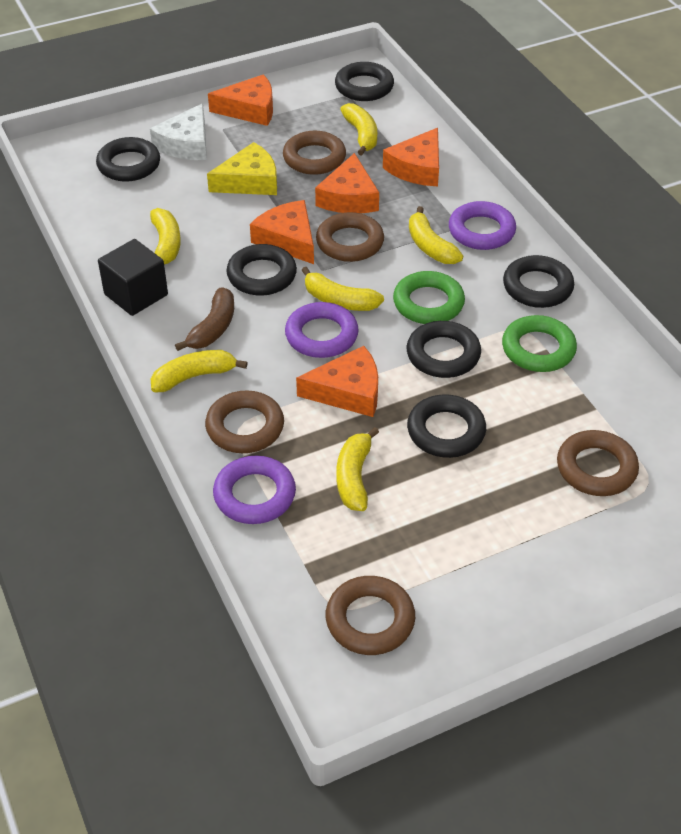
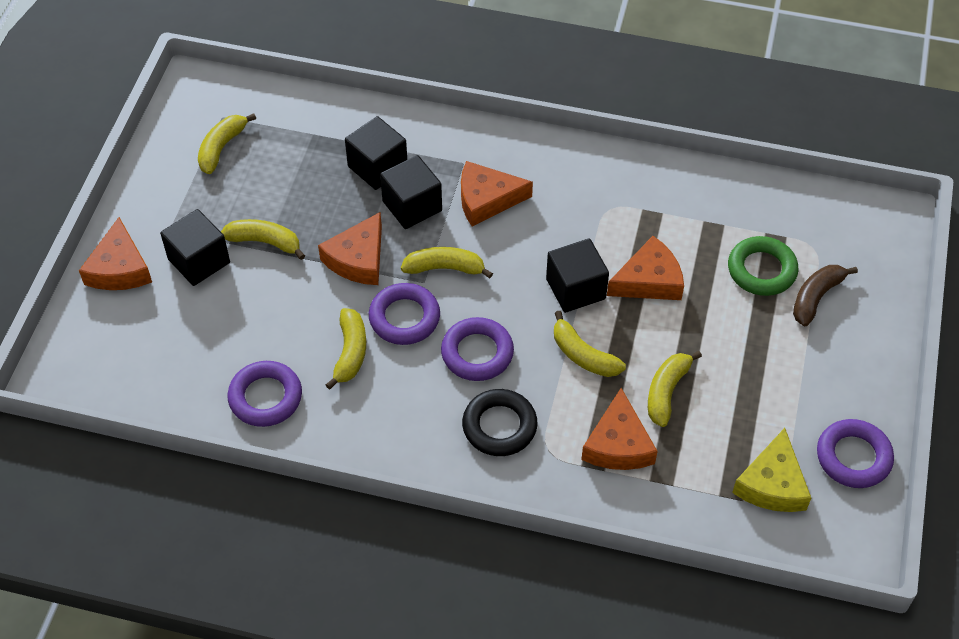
black cube: 1 -> 4
black ring: 6 -> 1
brown ring: 5 -> 0
green ring: 2 -> 1
purple ring: 3 -> 4
white cheese: 1 -> 0

